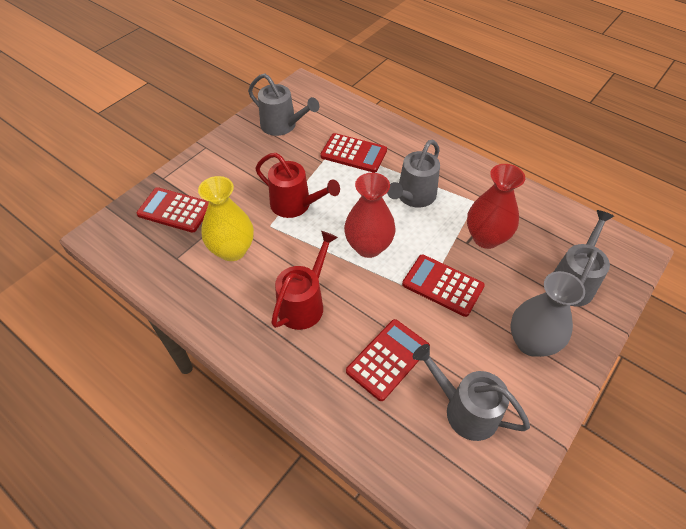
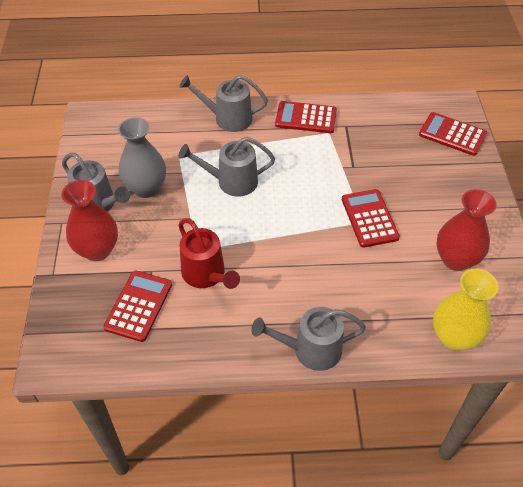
red watering can: 2 -> 1

